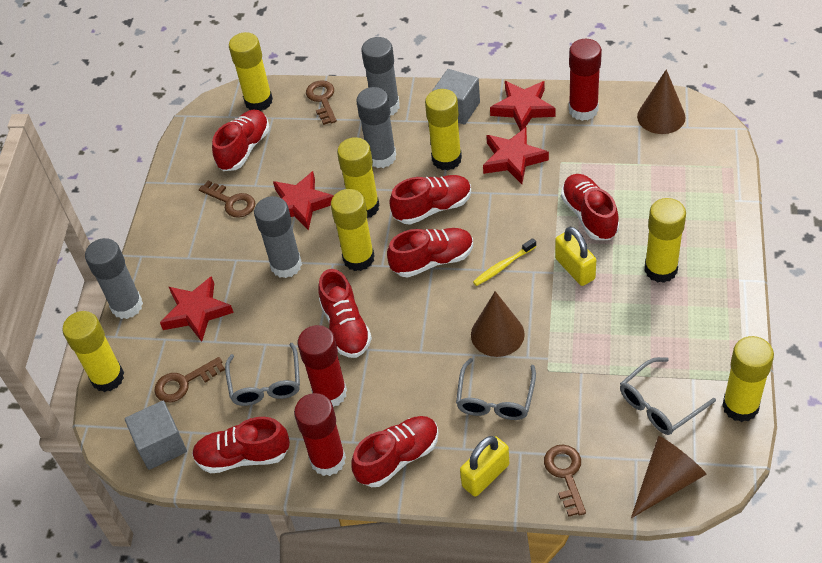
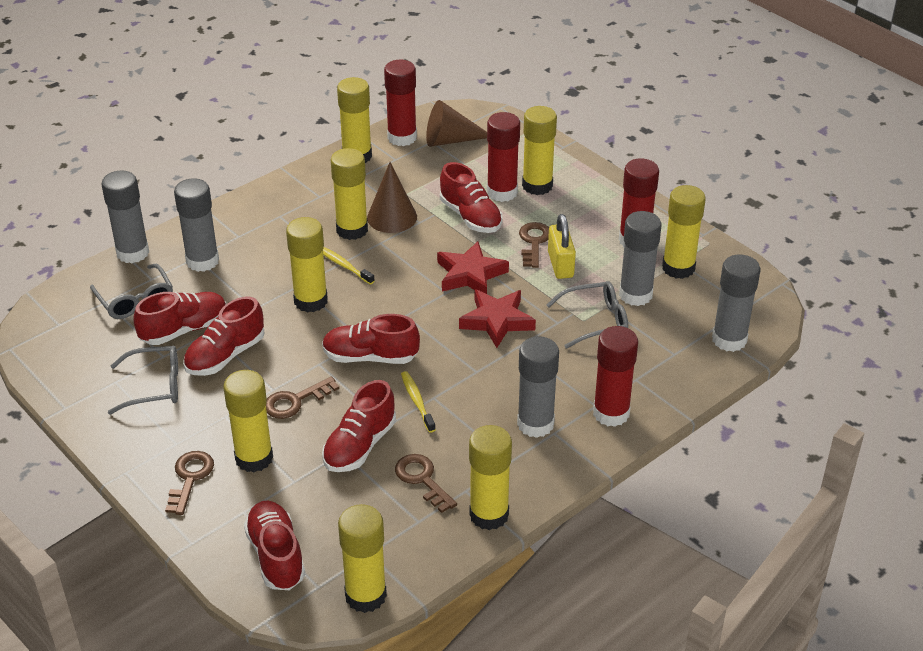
brown cone: 3 -> 2
grey cube: 2 -> 0
grey glue stick: 4 -> 5
red glue stick: 3 -> 4
red shoe: 7 -> 6
red star: 4 -> 2
yellow glue stick: 7 -> 8
yellow padlock: 2 -> 1
yellow toothbrush: 1 -> 2

